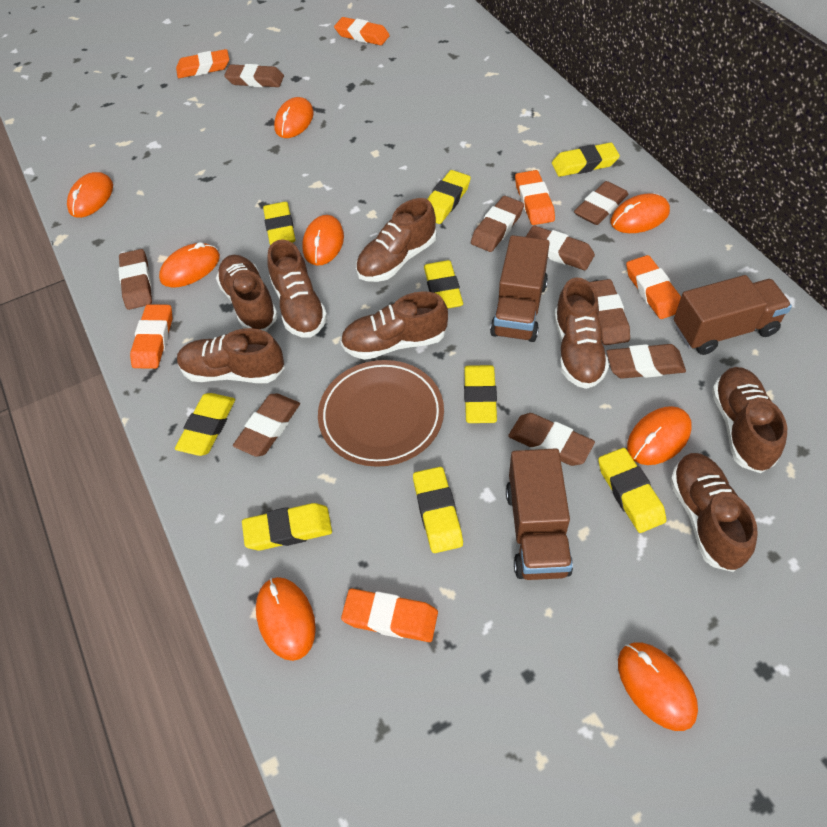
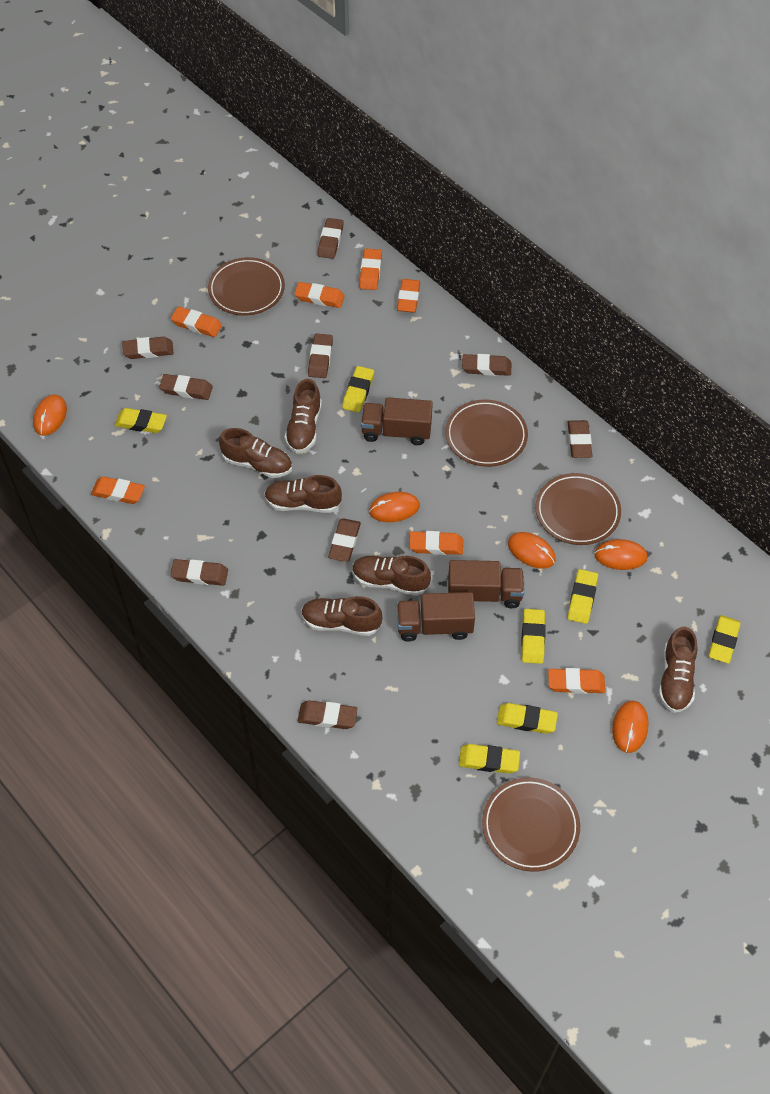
brown plate: 1 -> 4
brown shoe: 8 -> 6
orange eraser: 6 -> 7
orange mouse: 8 -> 5
yellow eraser: 9 -> 7

